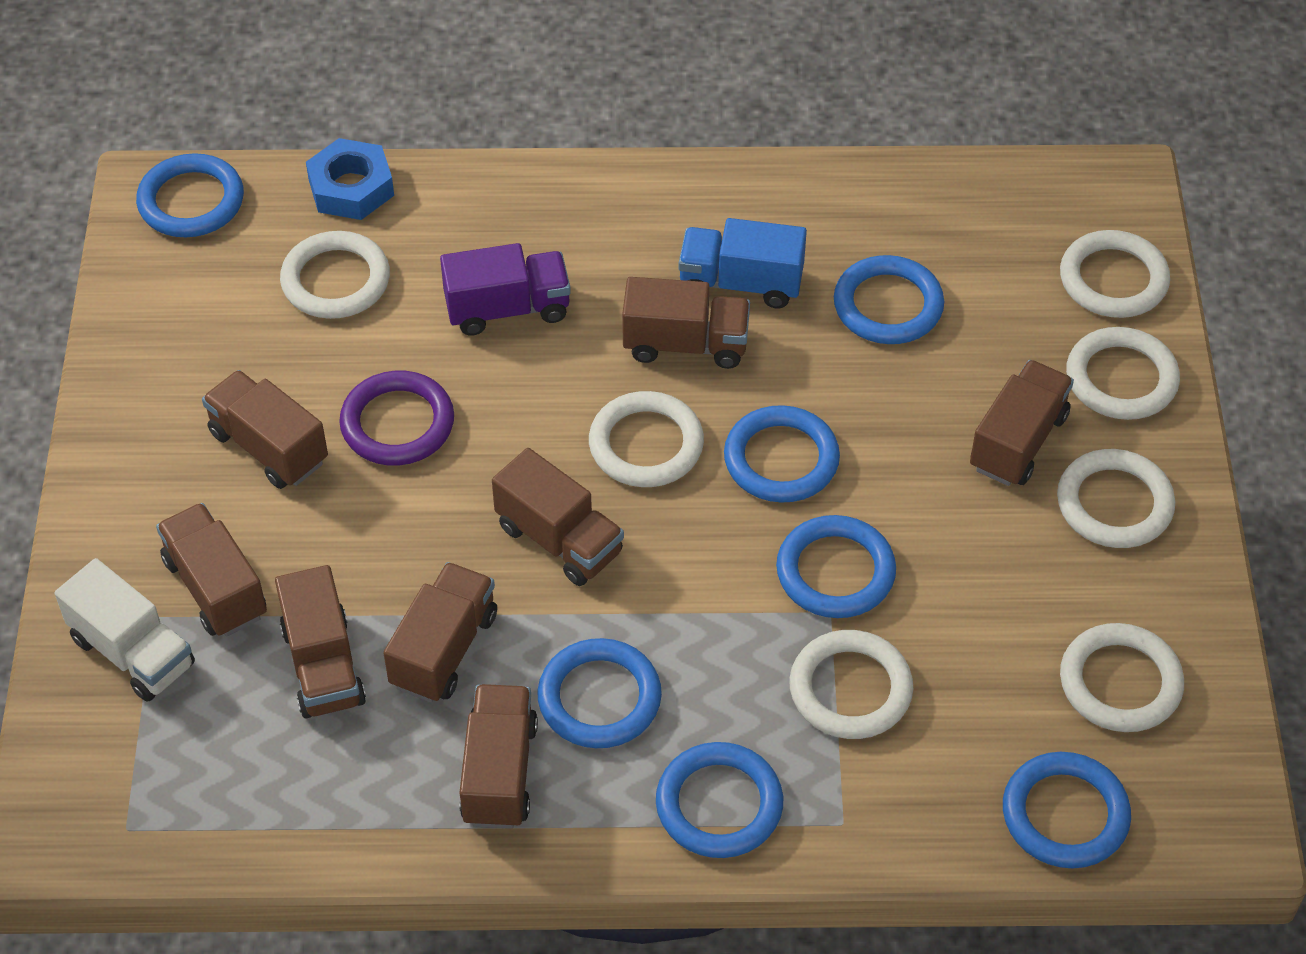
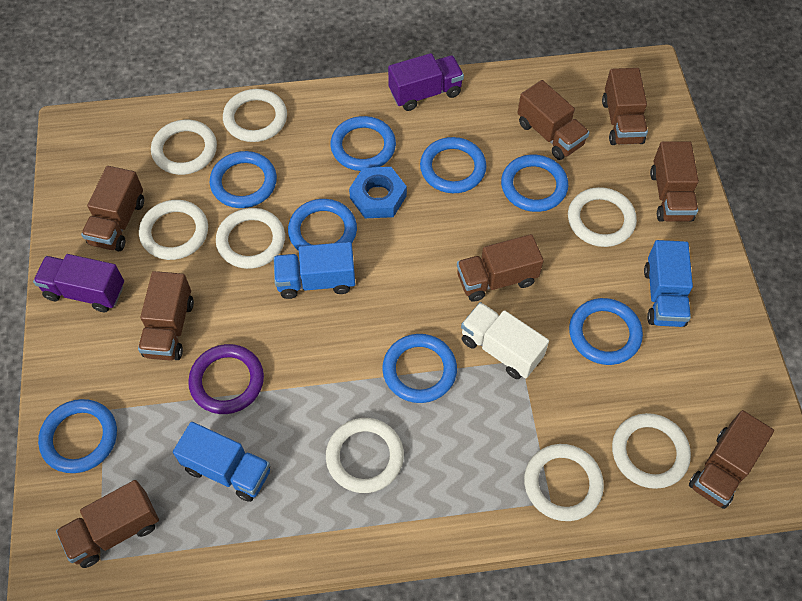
blue ring: 7 -> 8
blue truck: 1 -> 3
purple truck: 1 -> 2
white ring: 7 -> 8

